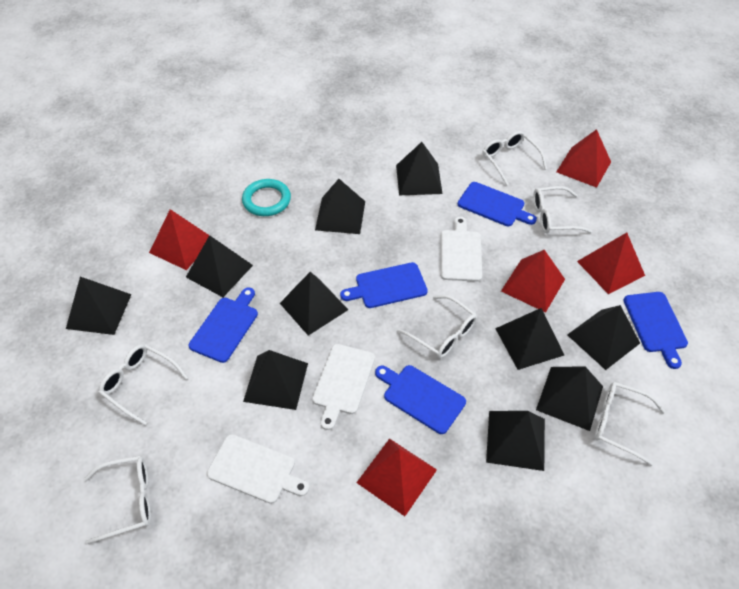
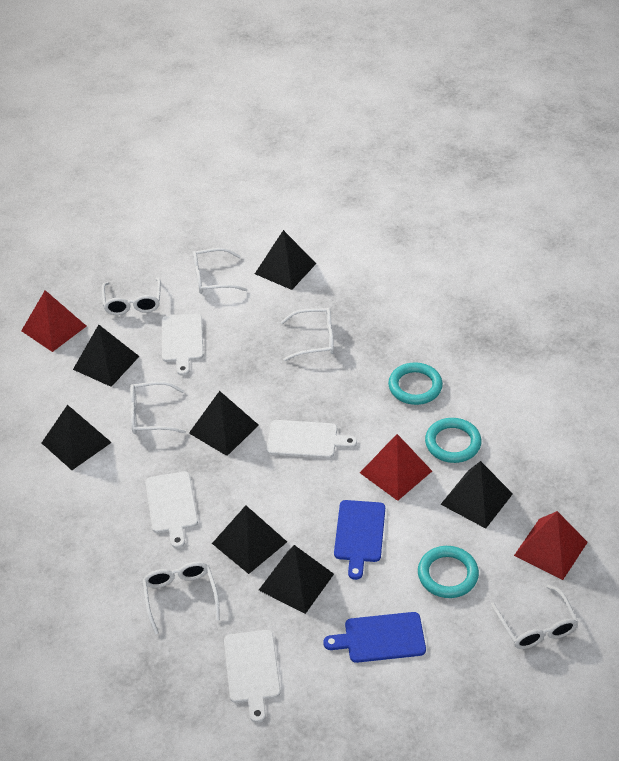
black pyramid: 10 -> 7
blue cutting board: 5 -> 2
red pyramid: 5 -> 3
turquoise ring: 1 -> 3
white cutting board: 3 -> 4

